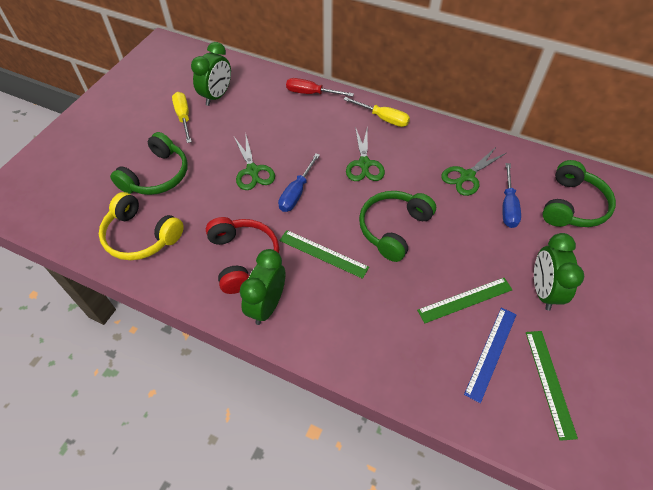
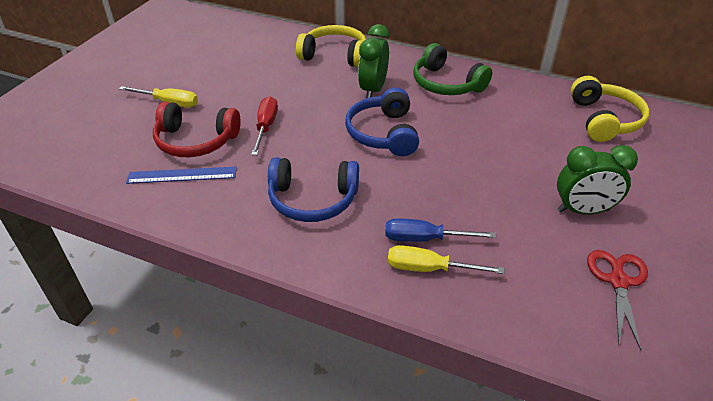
blue headphones: 0 -> 2
blue screwdriver: 2 -> 1
green clock: 3 -> 2
green headphones: 3 -> 1
green ruler: 3 -> 0
green scissors: 3 -> 0
red scissors: 0 -> 1
yellow headphones: 1 -> 2

